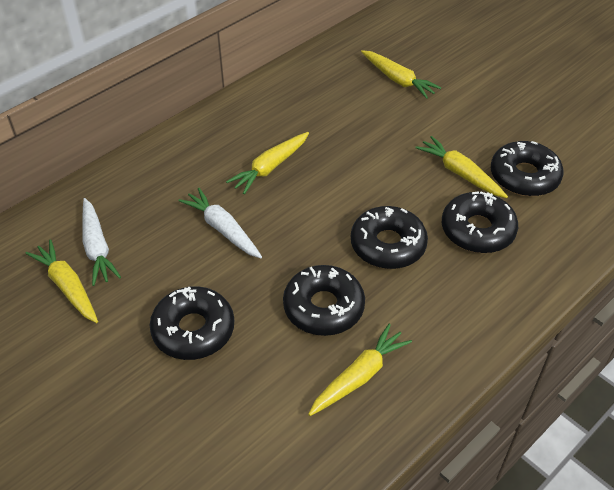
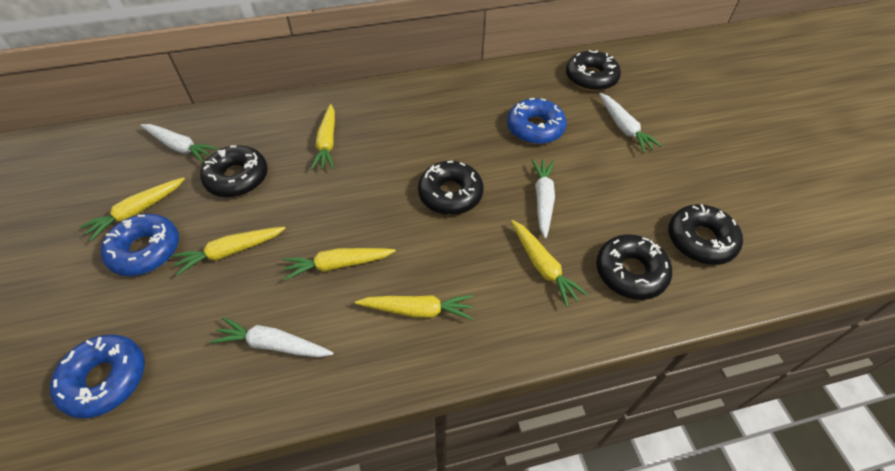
blue donut: 0 -> 3
white carrot: 2 -> 4
yellow carrot: 5 -> 6

